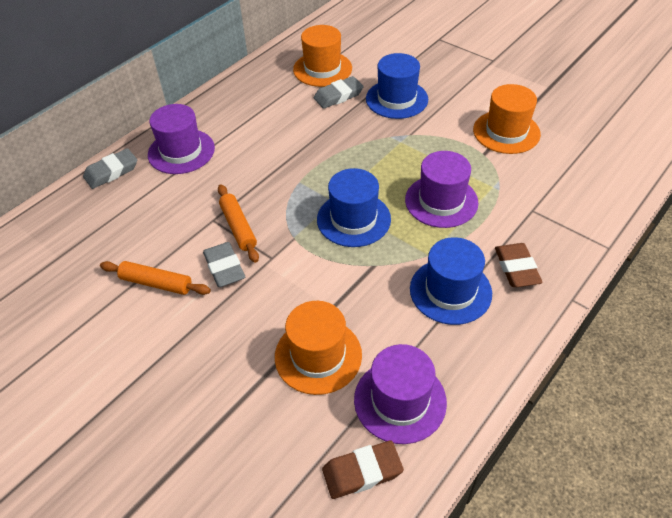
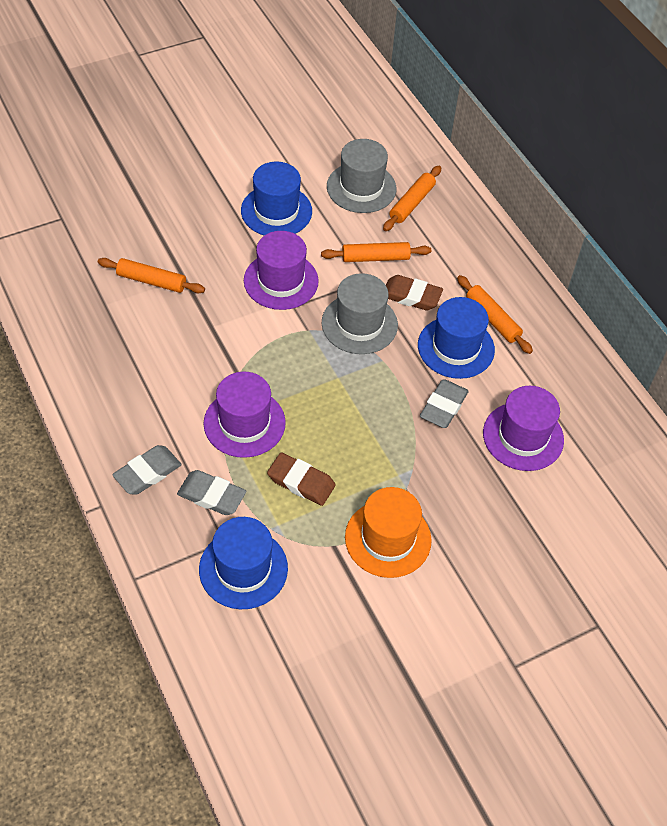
grey hat: 0 -> 2
orange hat: 3 -> 1
orange rolling pin: 2 -> 4

